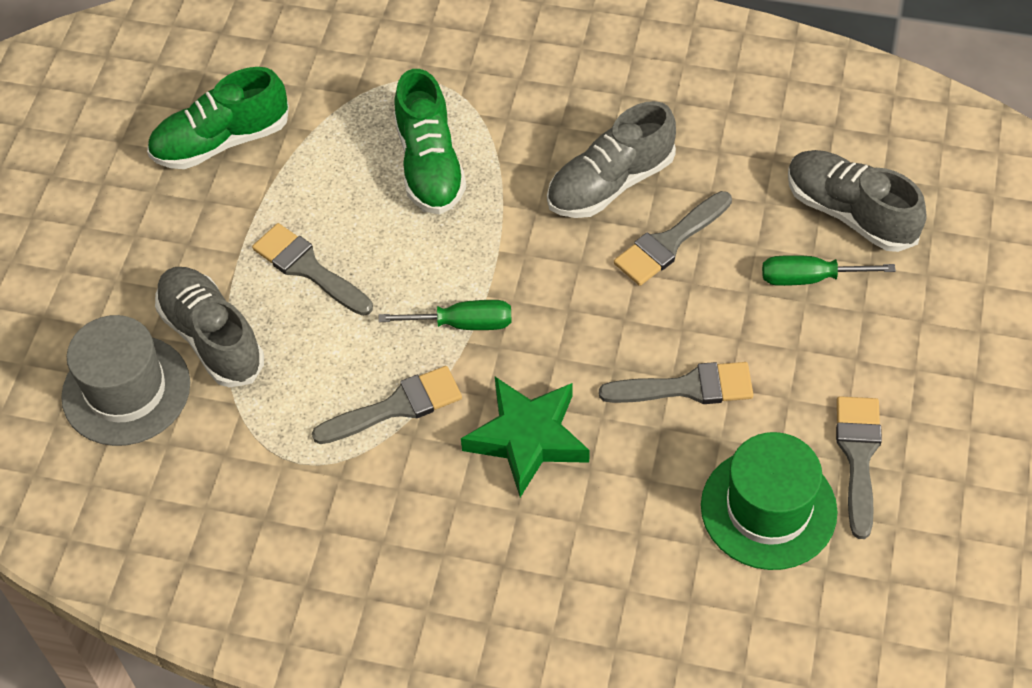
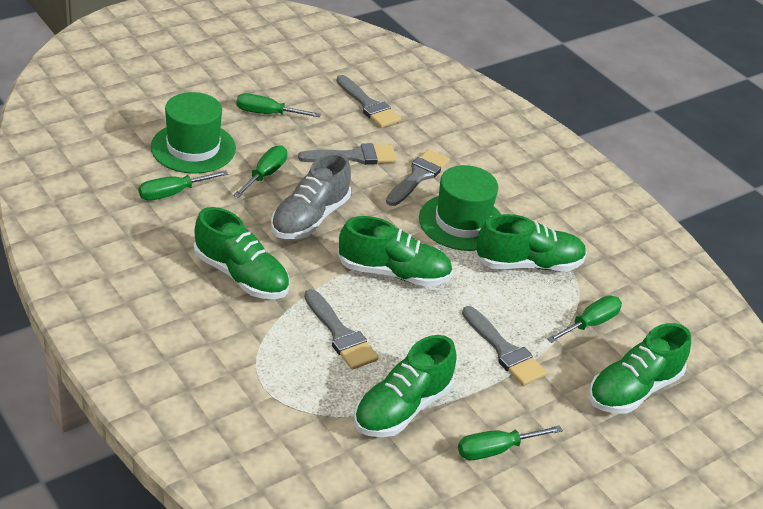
green hat: 1 -> 2
green screwdriver: 2 -> 5
green shoe: 2 -> 5
green star: 1 -> 0
grey hat: 1 -> 0
grey shoe: 3 -> 1

